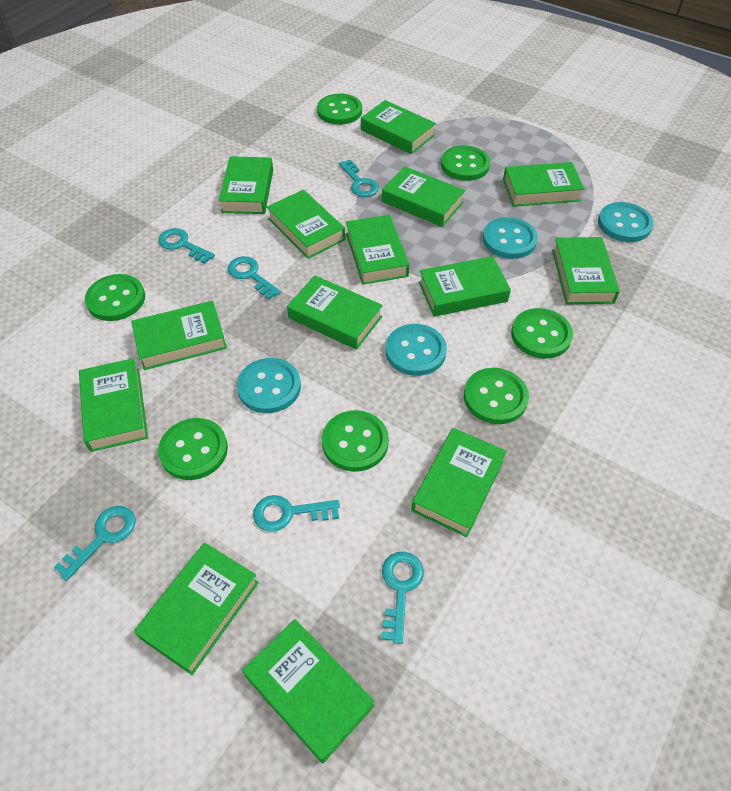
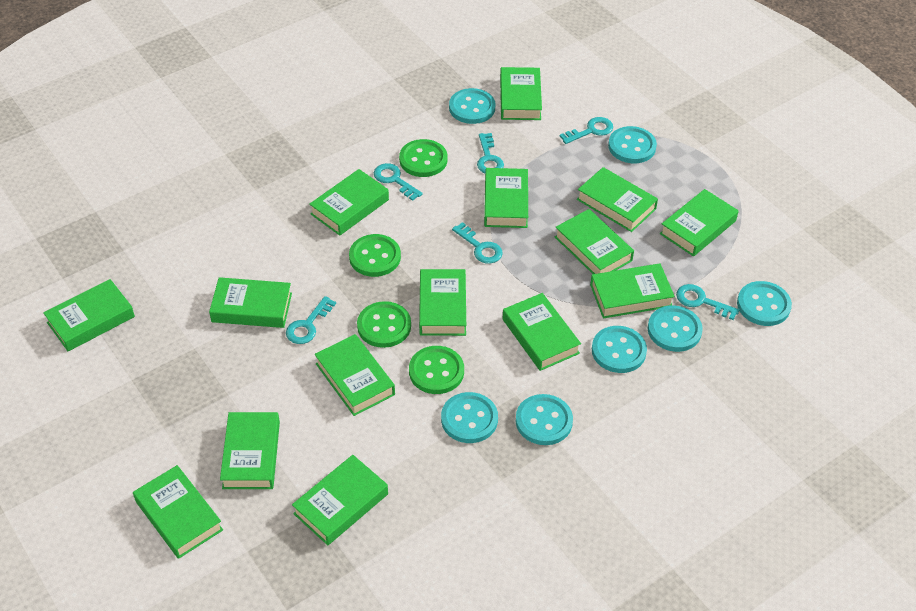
green book: 14 -> 15
green button: 7 -> 4
turquoise button: 4 -> 7

